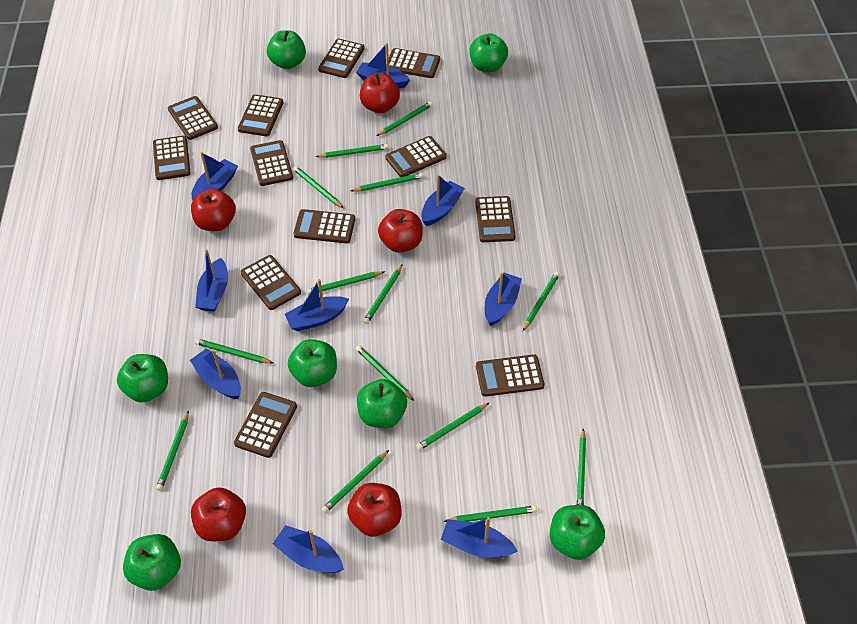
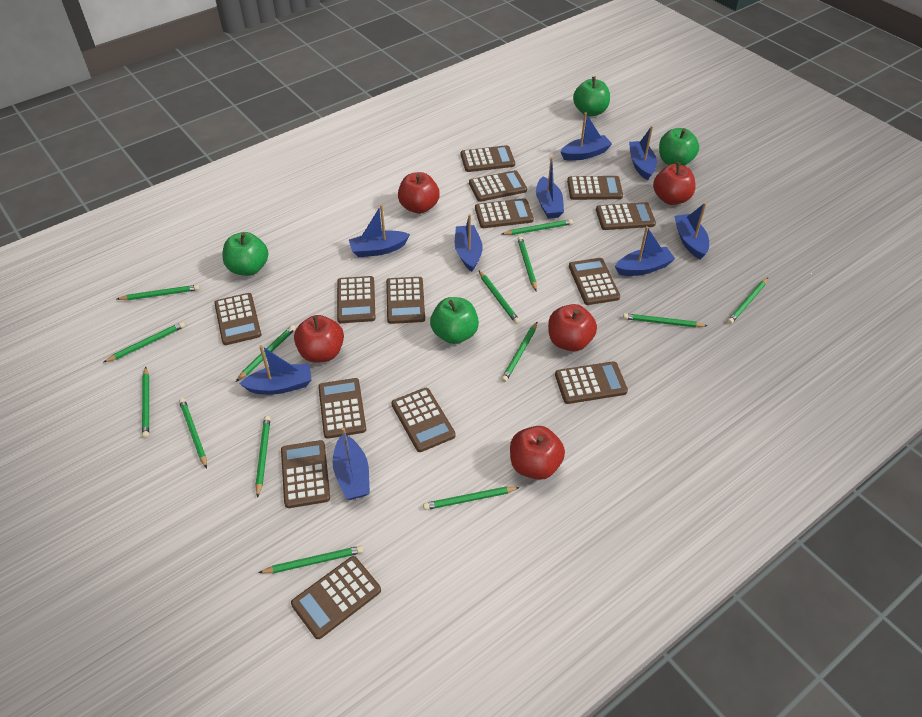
brown calculator: 12 -> 14
green apple: 7 -> 4

